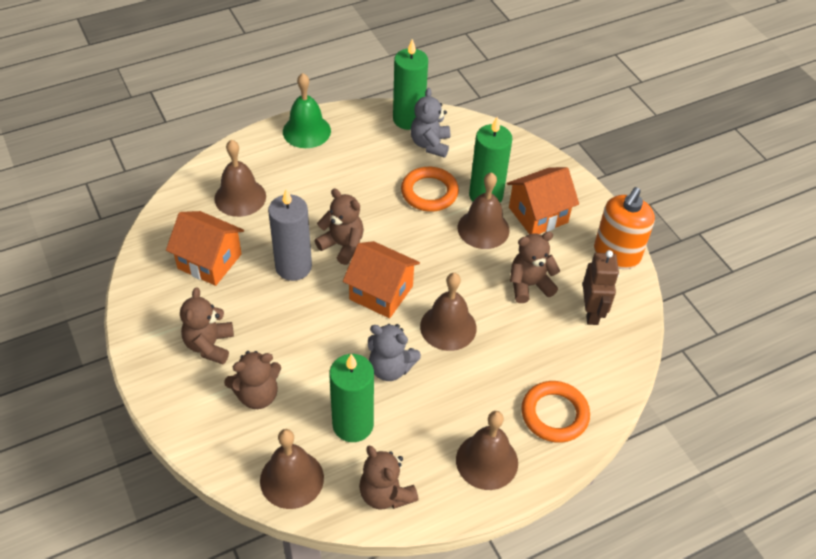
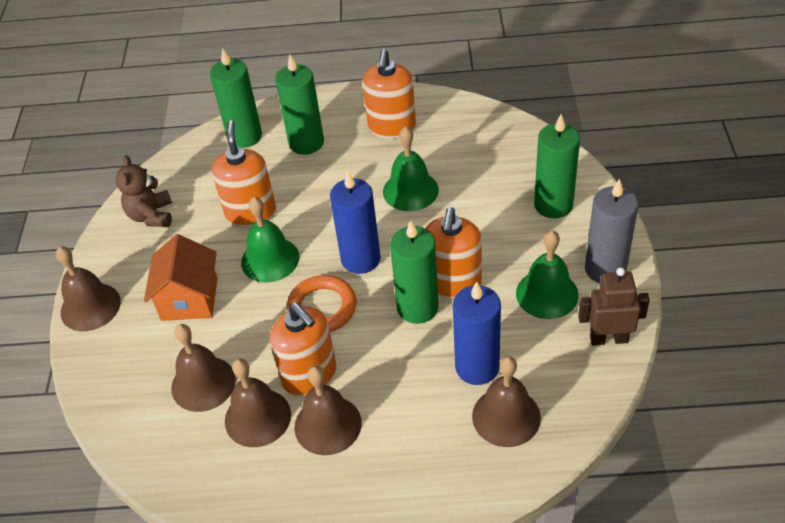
blue candle: 0 -> 2
brown teddy bear: 5 -> 1
green bell: 1 -> 3
green candle: 3 -> 4
grey teddy bear: 2 -> 0
orange house: 3 -> 1
orange ring: 2 -> 1
orange soap dispenser: 1 -> 4

